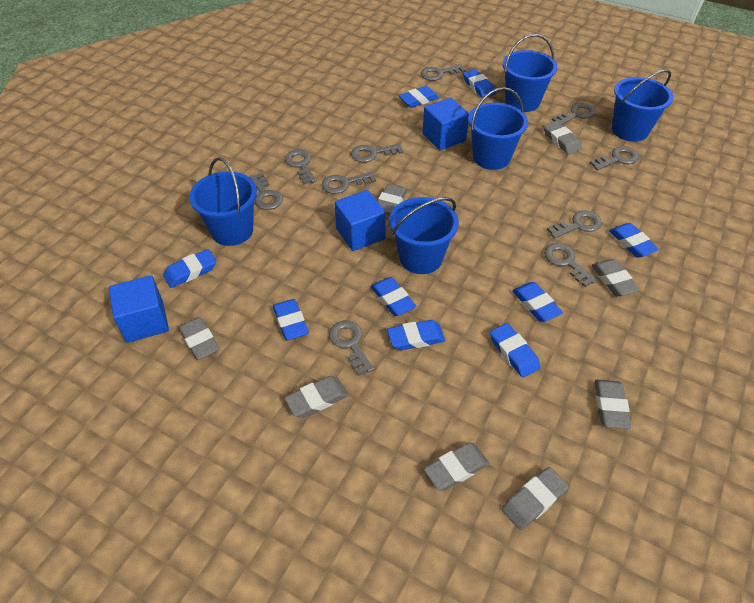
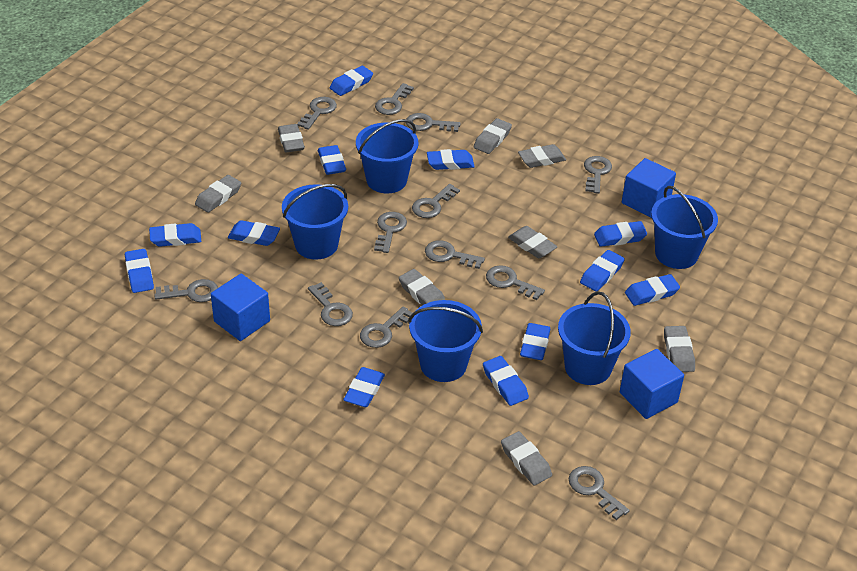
blue eraser: 9 -> 12
grey key: 10 -> 12

